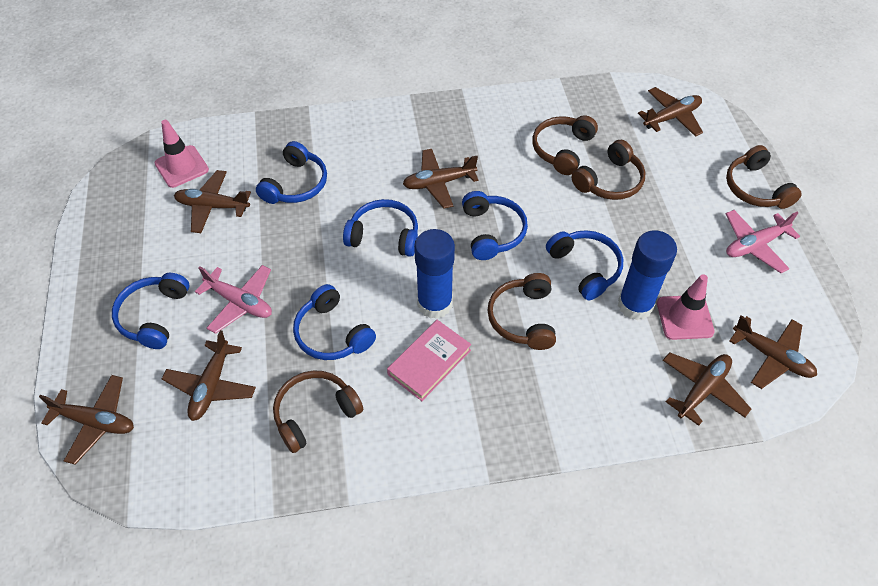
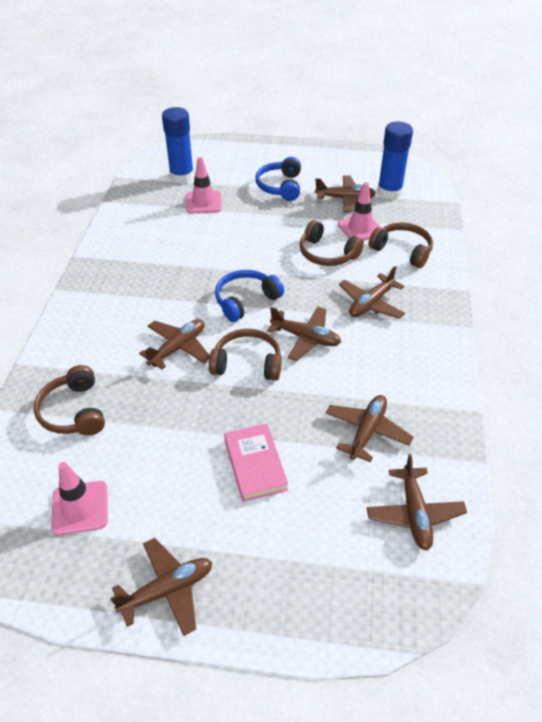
blue headphones: 6 -> 2
brown headphones: 5 -> 4
pink plane: 2 -> 0
pink traffic cone: 2 -> 3

